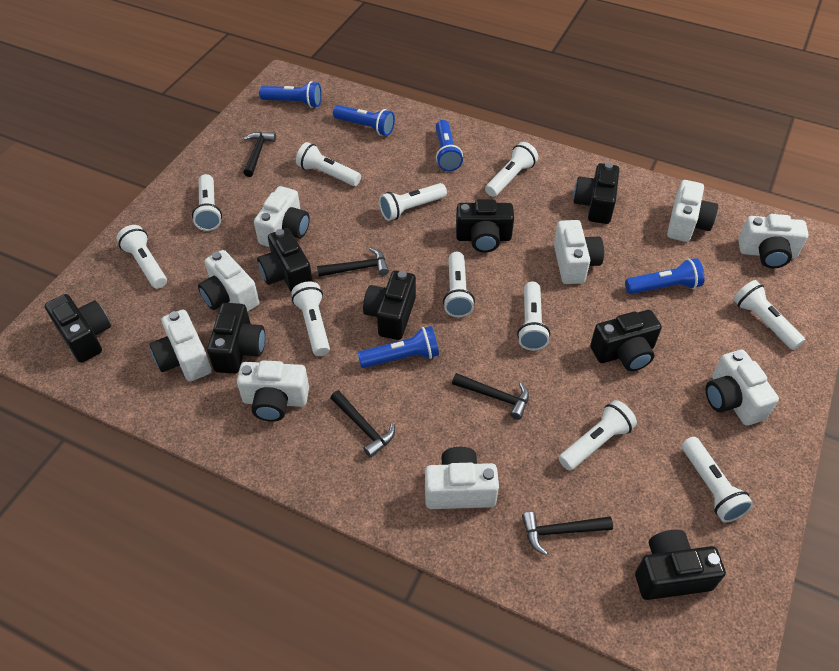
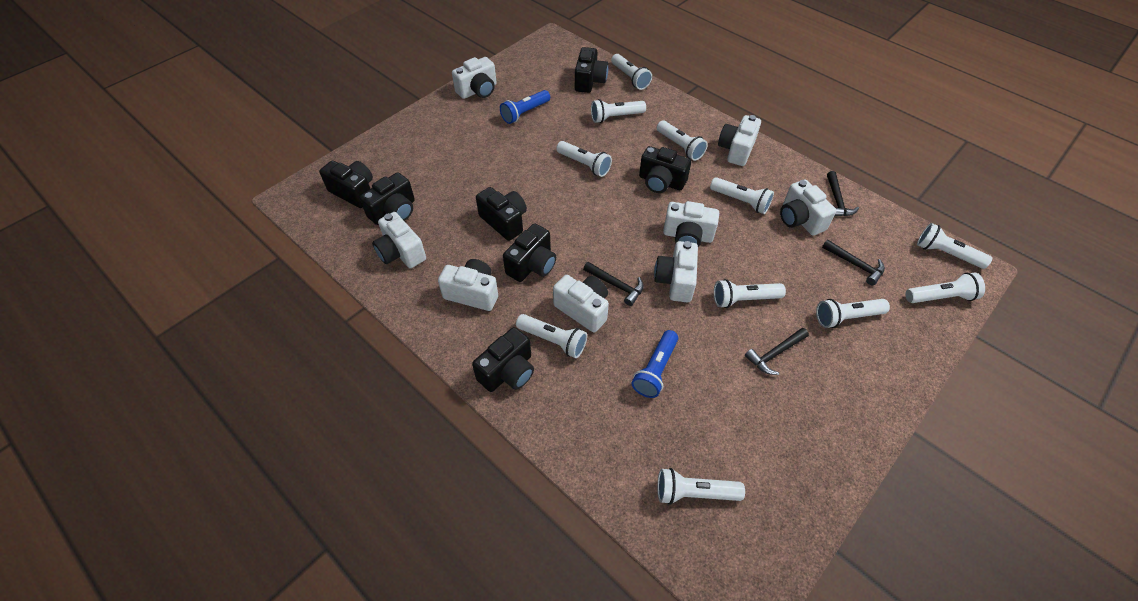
black camera: 8 -> 7
black hammer: 5 -> 4
blue flashlight: 5 -> 2
white camera: 9 -> 8

